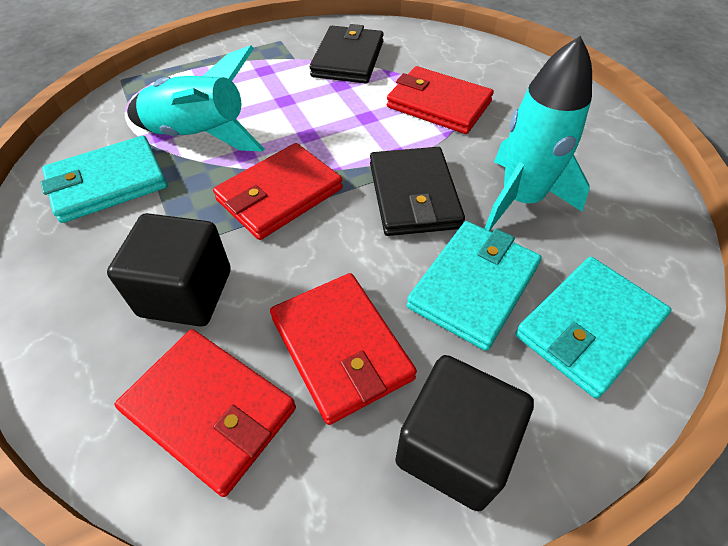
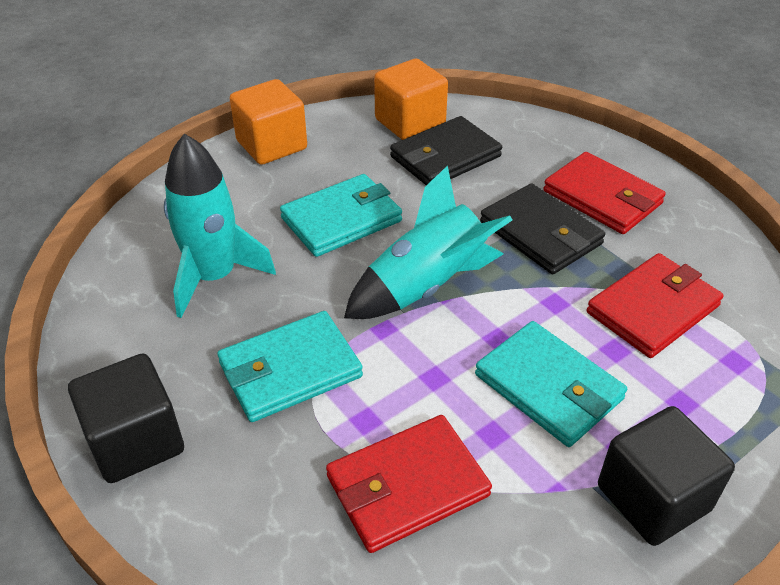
orange cube: 0 -> 2
red wallet: 4 -> 3

